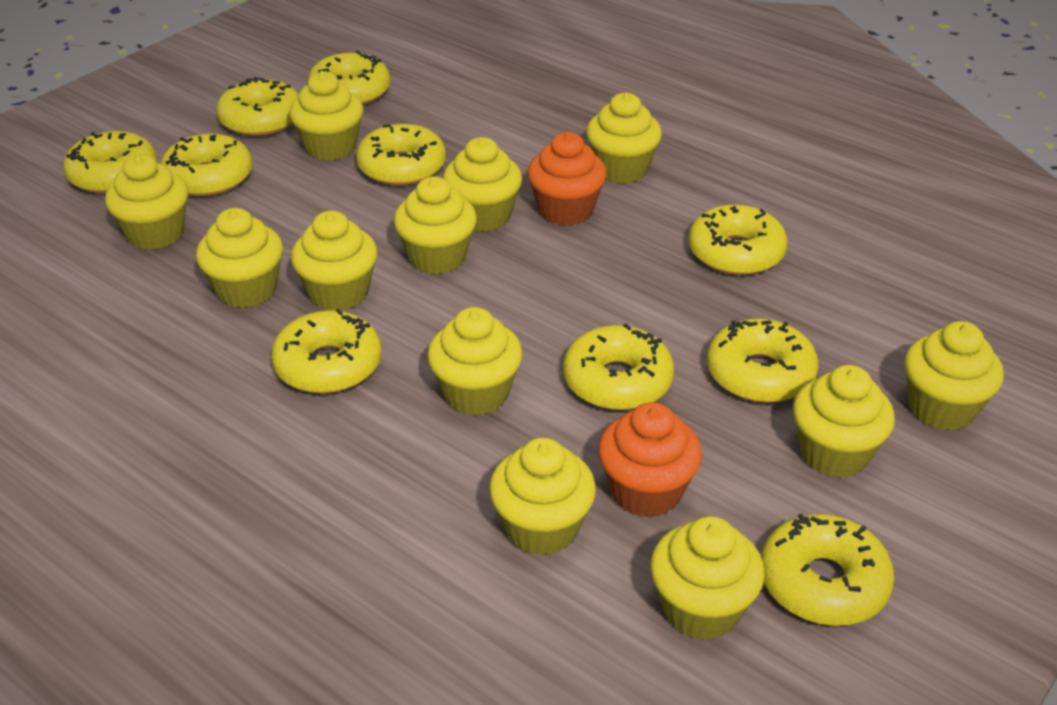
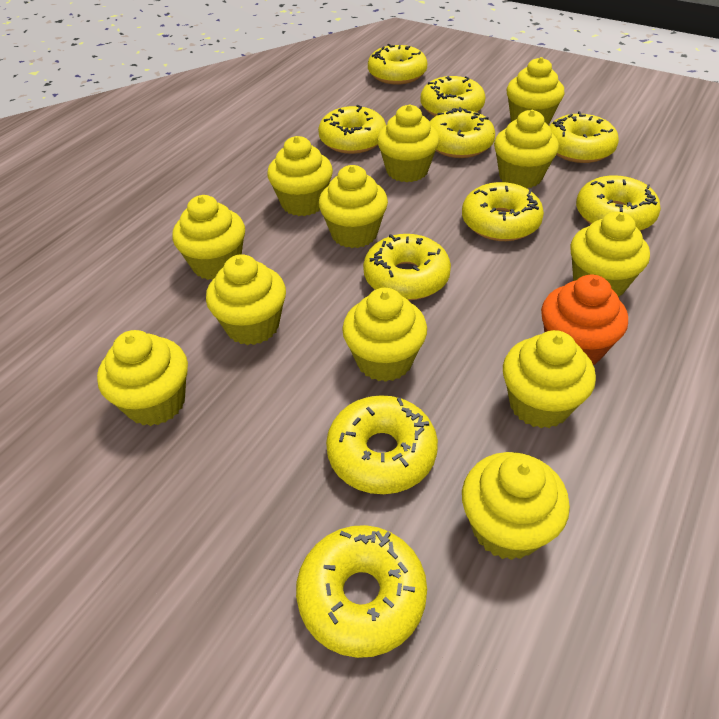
orange cupcake: 2 -> 1

